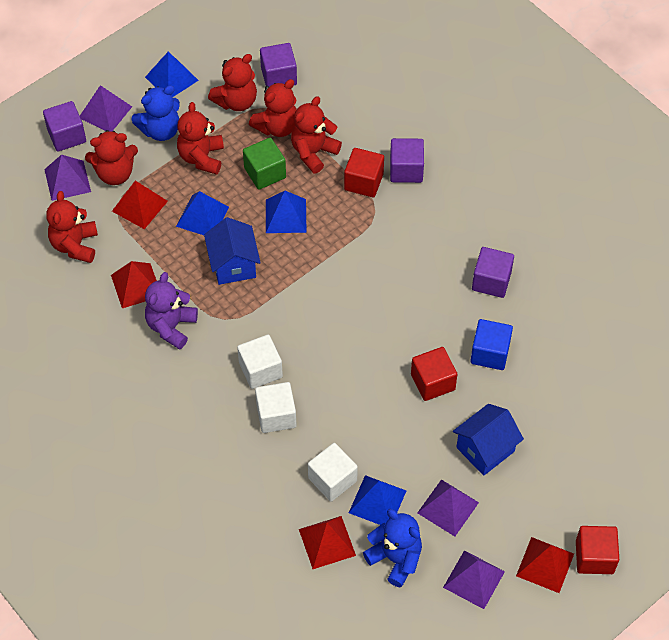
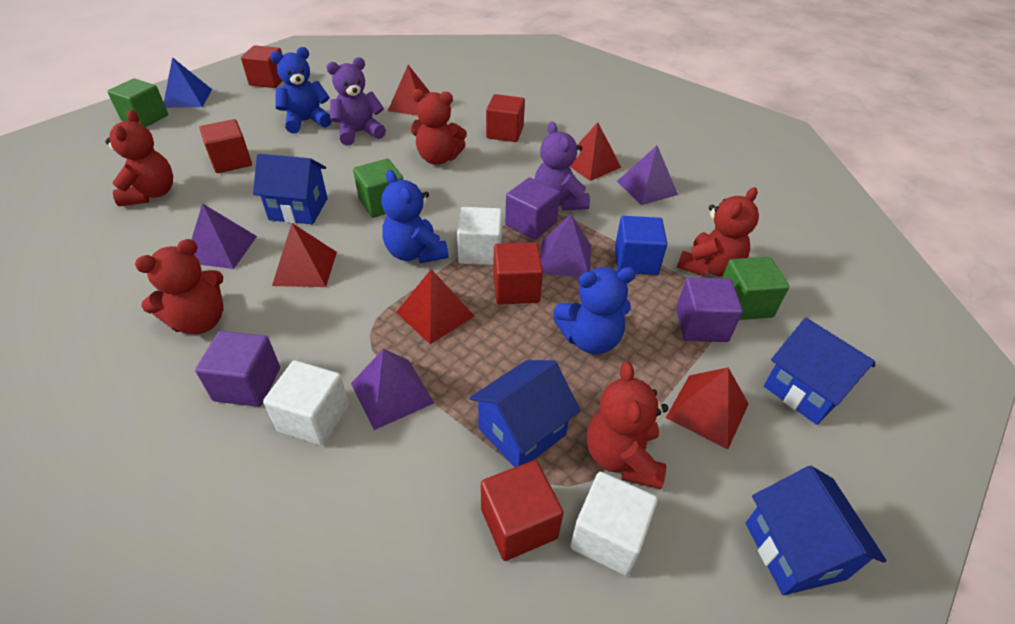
blue house: 2 -> 4
blue pyramid: 4 -> 1
blue teddy bear: 2 -> 3
green cube: 1 -> 3
purple cube: 4 -> 3
purple teddy bear: 1 -> 2
red cube: 3 -> 5
red pyramid: 4 -> 5
red teddy bear: 6 -> 5

